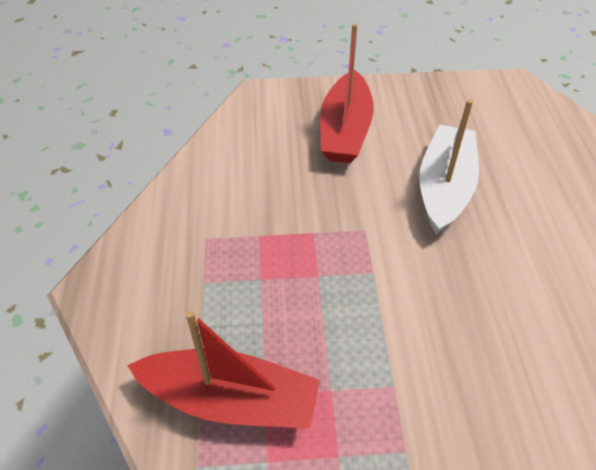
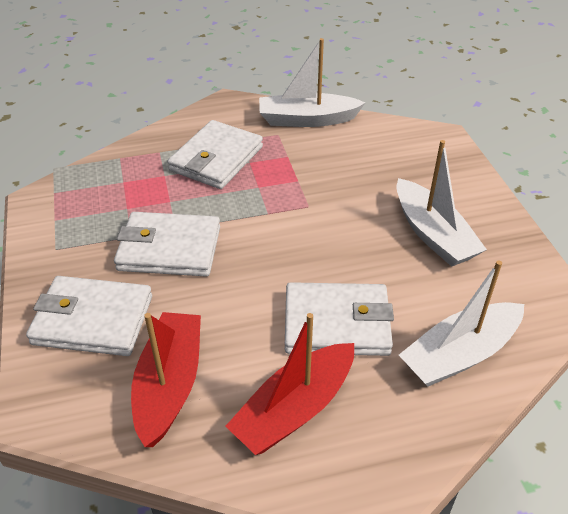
white boat: 1 -> 3
white wallet: 0 -> 4

